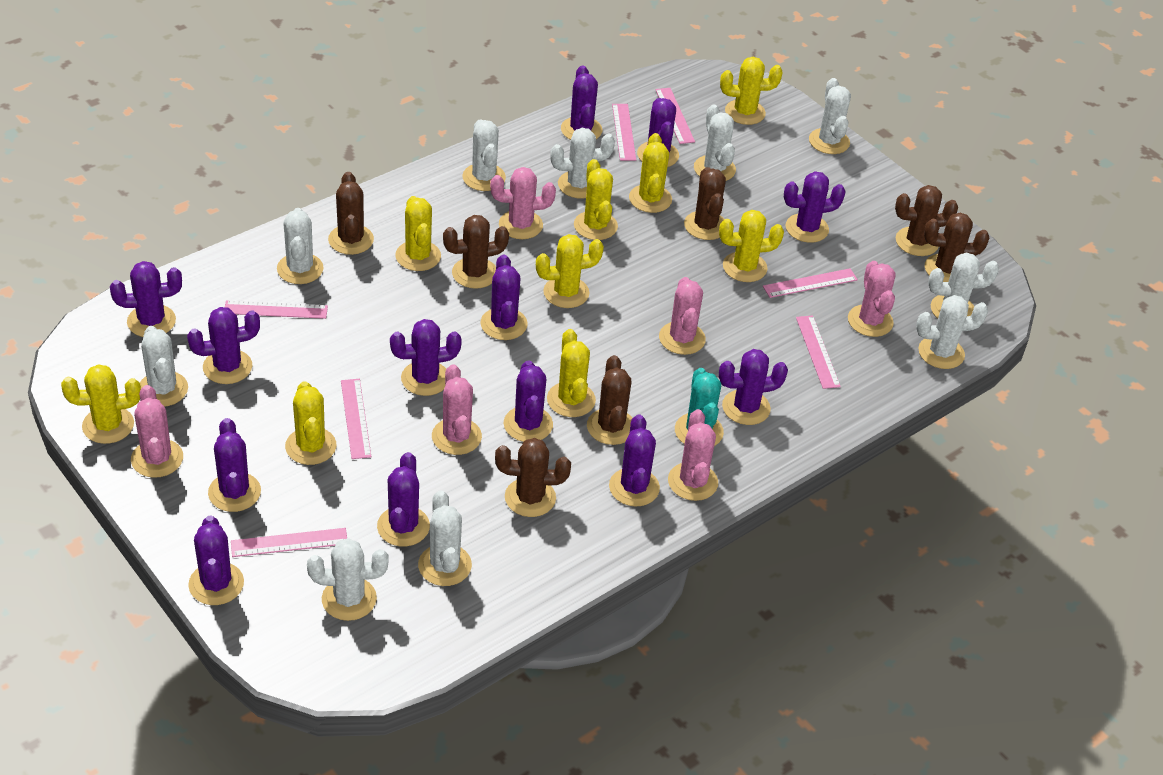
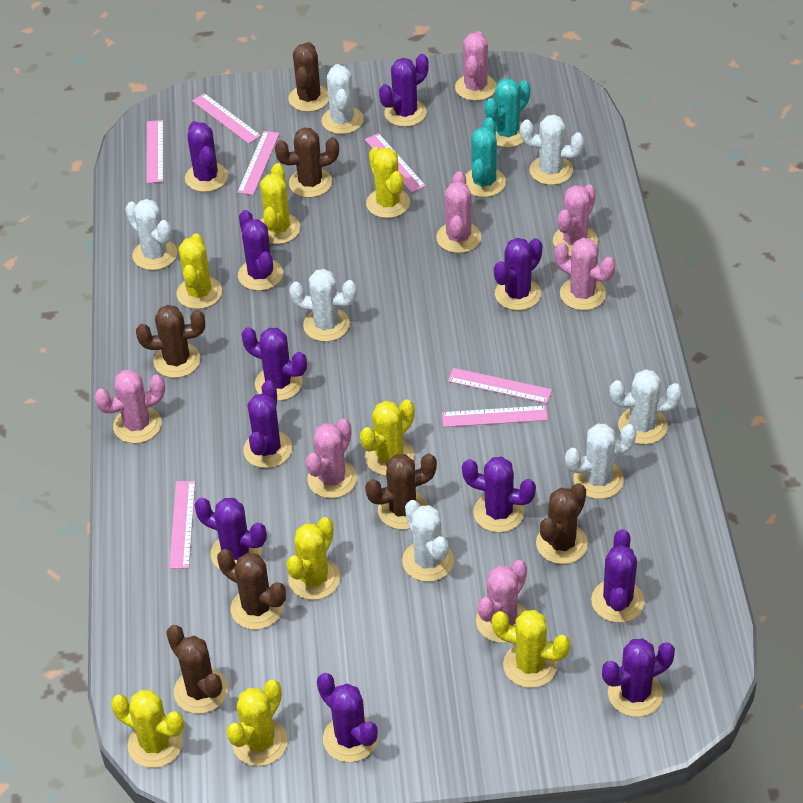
pink cactus: 6 -> 7
purple cactus: 13 -> 11
turquoise cactus: 1 -> 2
white cactus: 10 -> 7
yellow cactus: 9 -> 8

